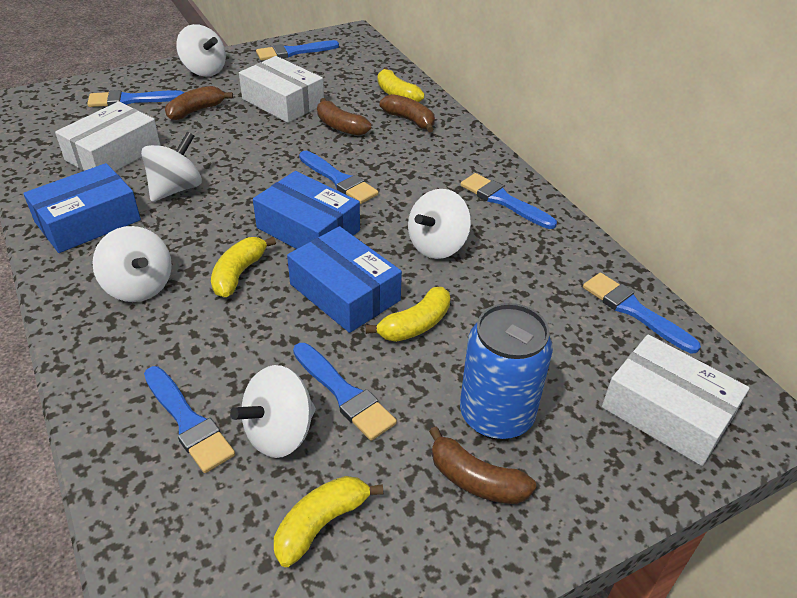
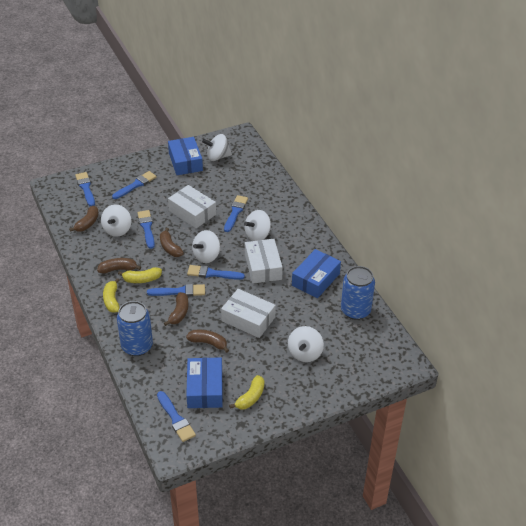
blue can: 1 -> 2
brown banana: 4 -> 5
yellow banana: 4 -> 3

